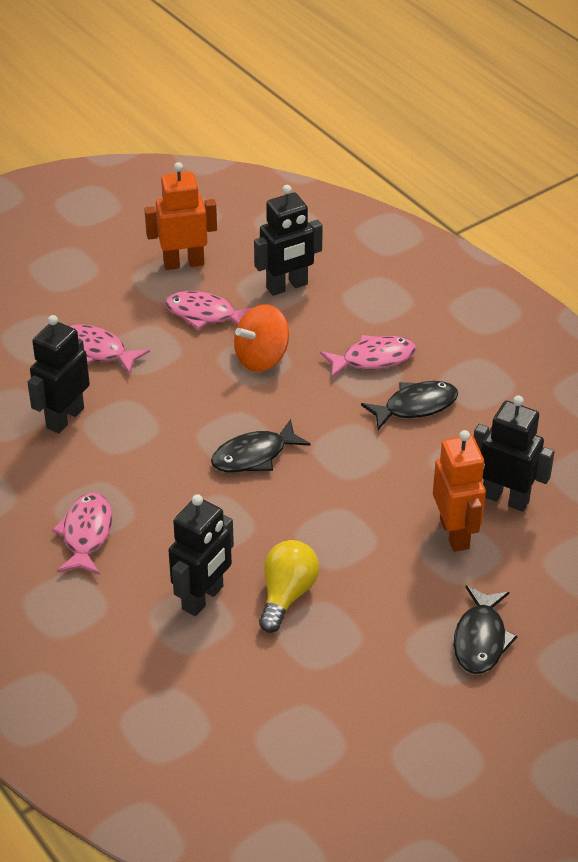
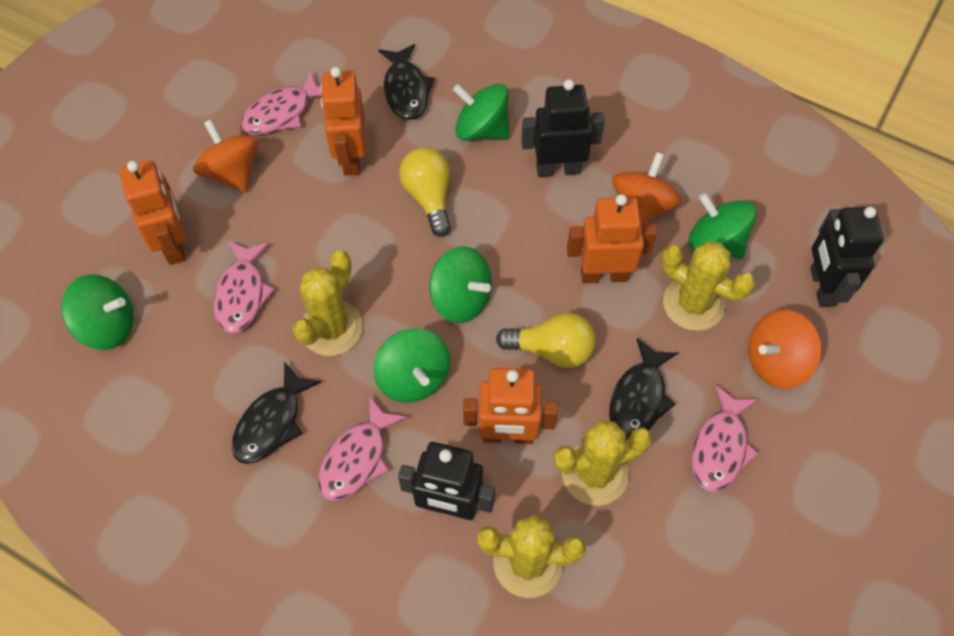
black robot: 4 -> 3
green spinning top: 0 -> 5
orange robot: 2 -> 4
orange spinning top: 1 -> 3
yellow cactus: 0 -> 4
yellow light bulb: 1 -> 2

